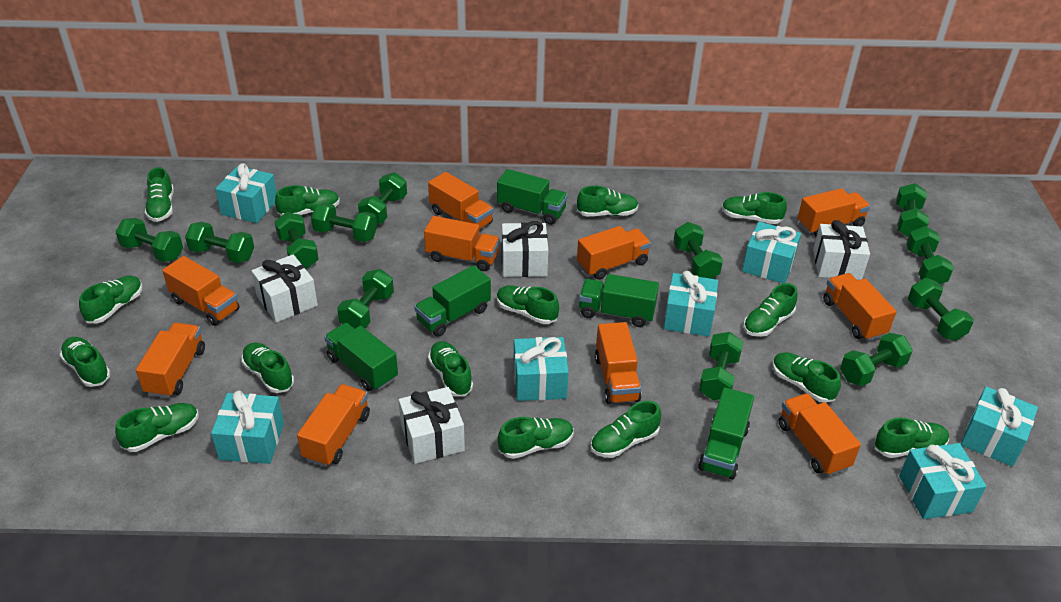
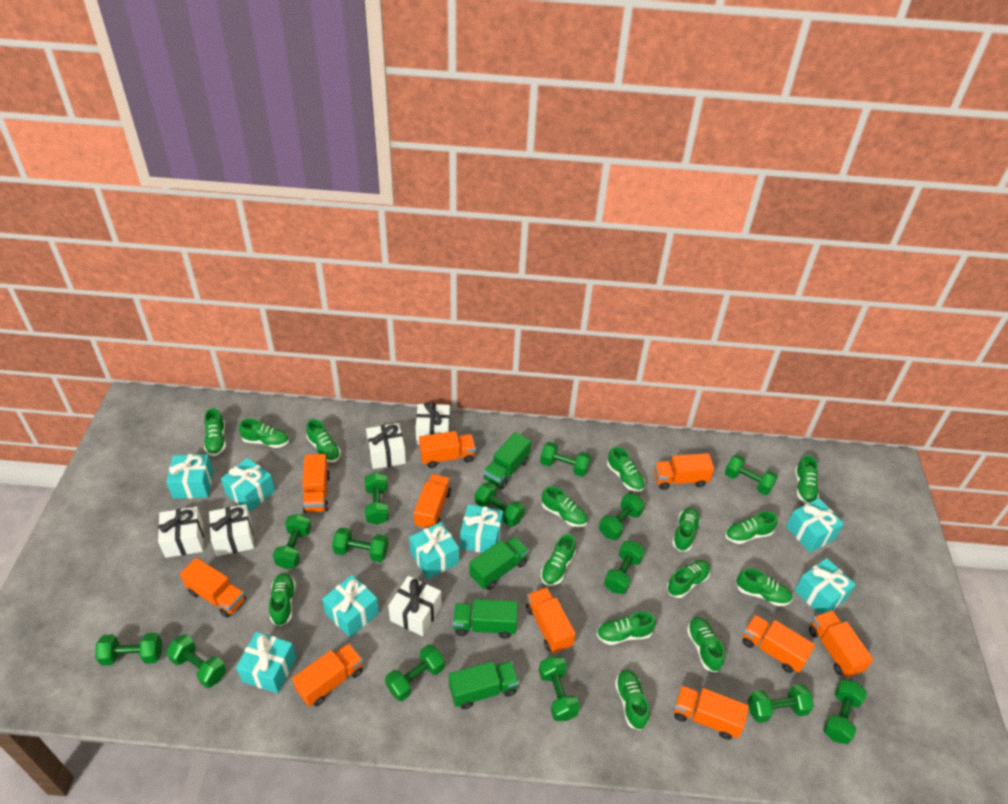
green dumbbell: 12 -> 14
green truck: 5 -> 4
turquoise gift: 7 -> 8
white gift: 4 -> 5

